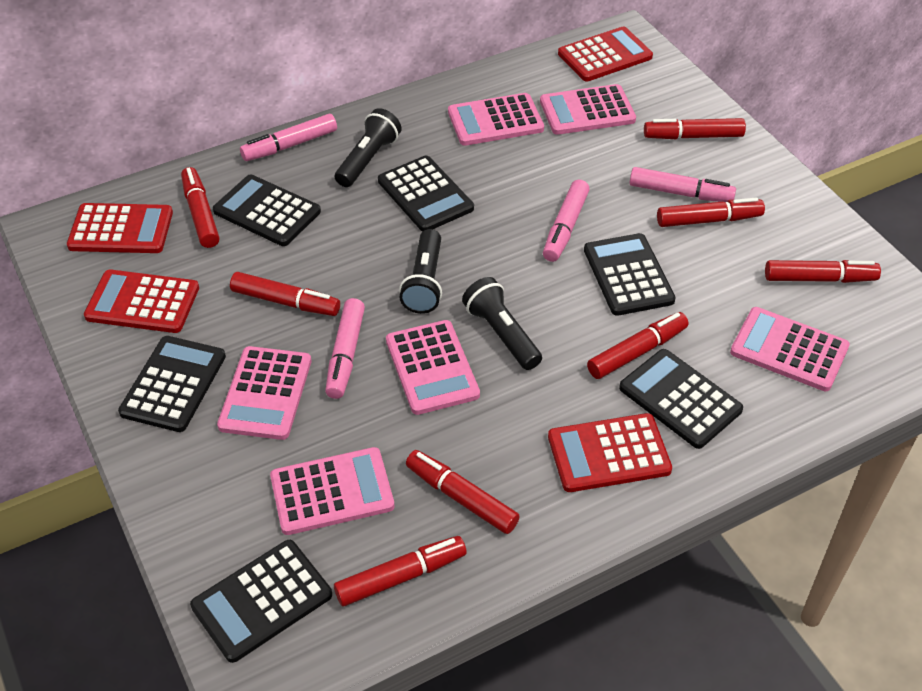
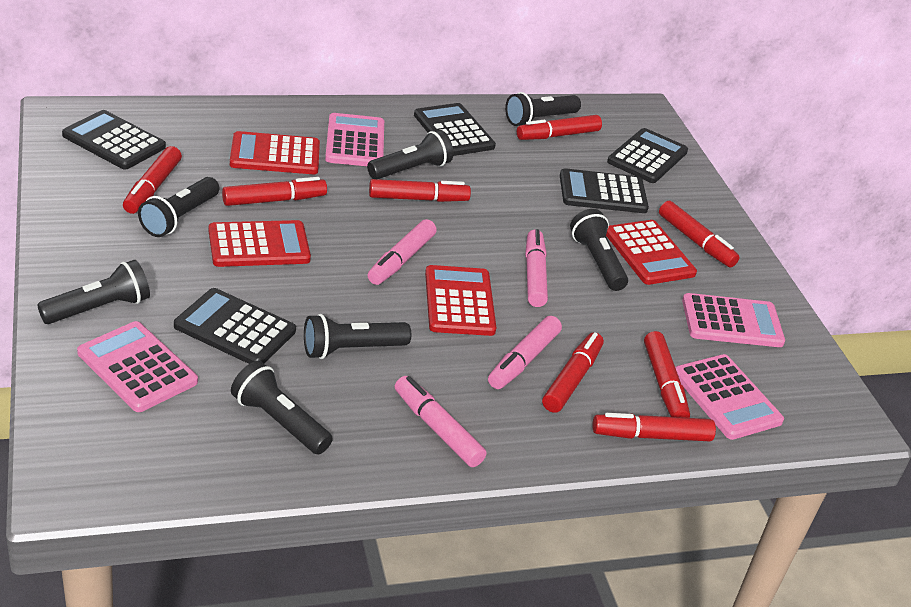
black calculator: 6 -> 5
black flashlight: 3 -> 7
pink calculator: 6 -> 4

